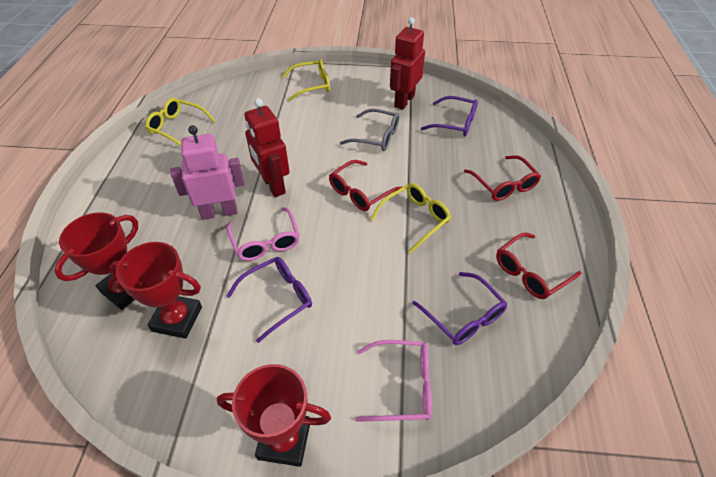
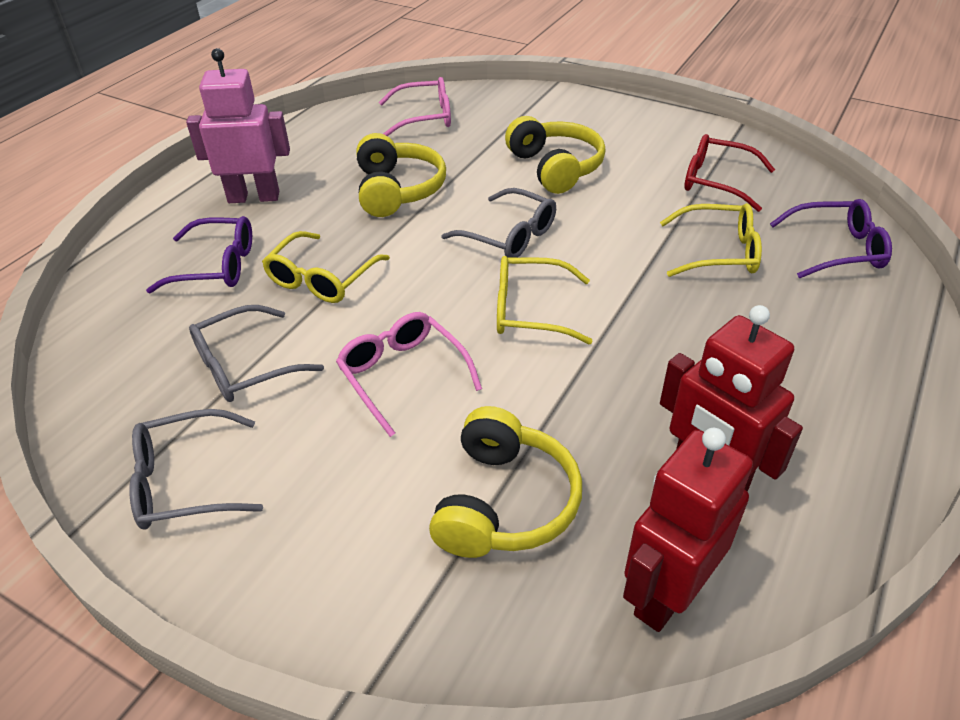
grey glasses: 1 -> 3
purple glasses: 3 -> 2
red glasses: 3 -> 1
red trophy: 3 -> 0
yellow headphones: 0 -> 3

